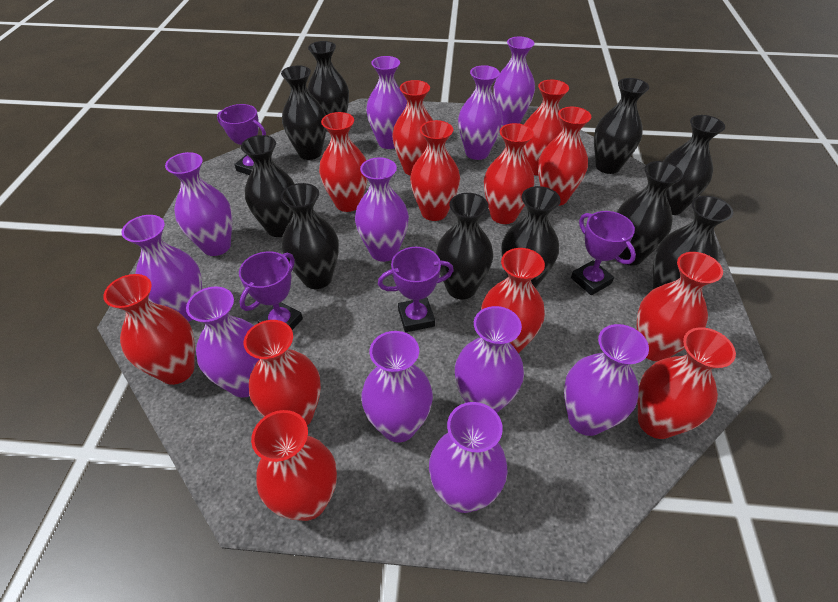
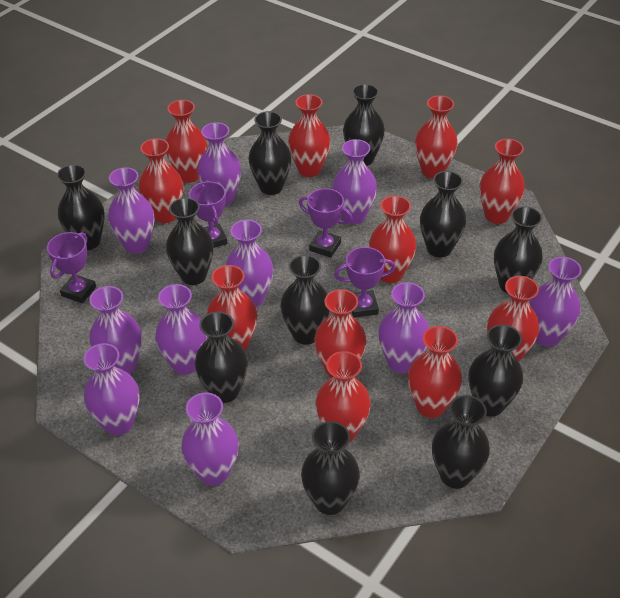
black vase: 10 -> 11
purple vase: 11 -> 10
red vase: 12 -> 11

